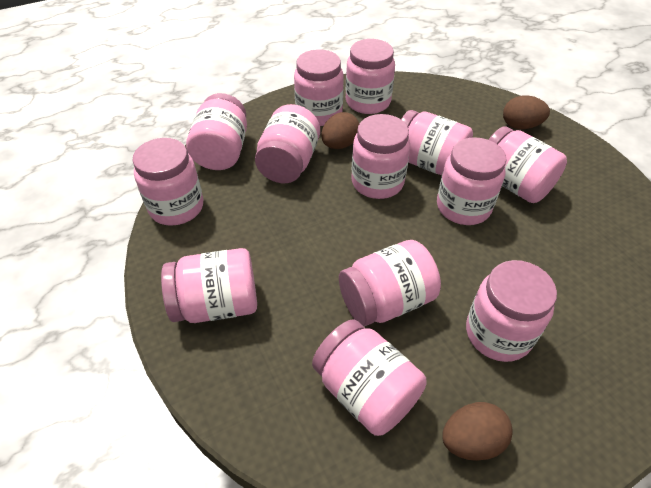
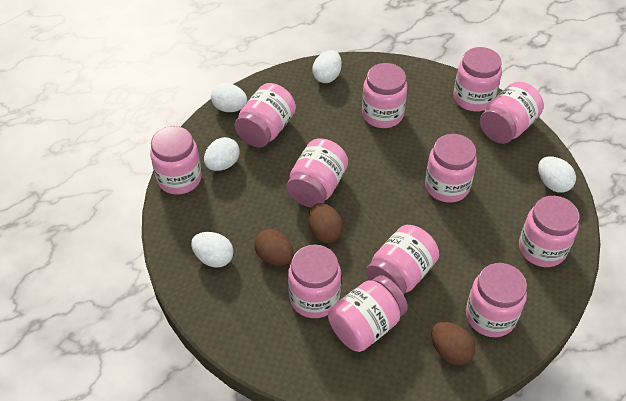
pink jar: 13 -> 12
white egg: 0 -> 5

